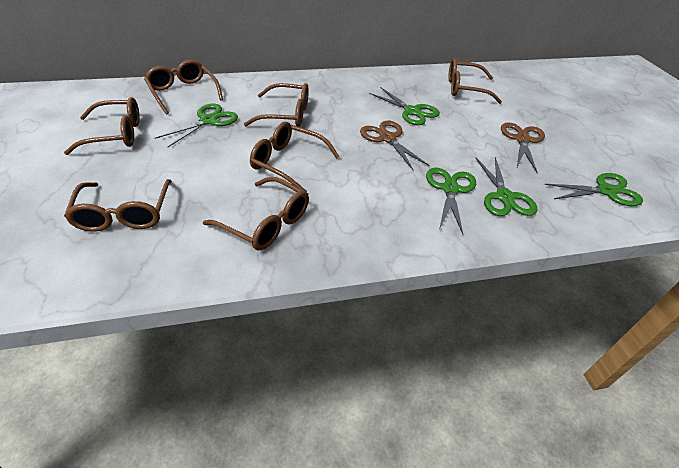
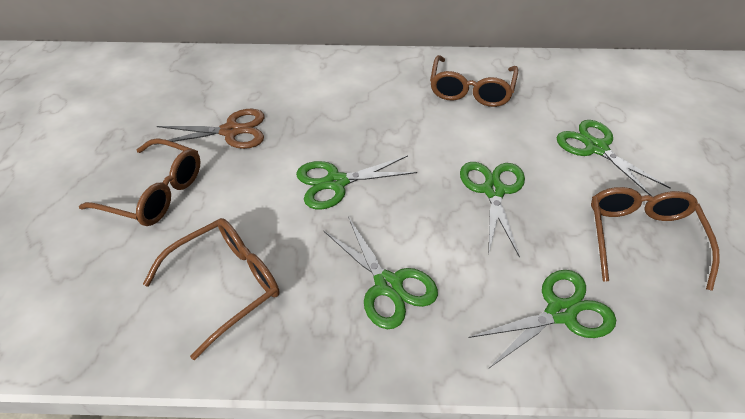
brown glasses: 7 -> 4
brown scissors: 2 -> 1

